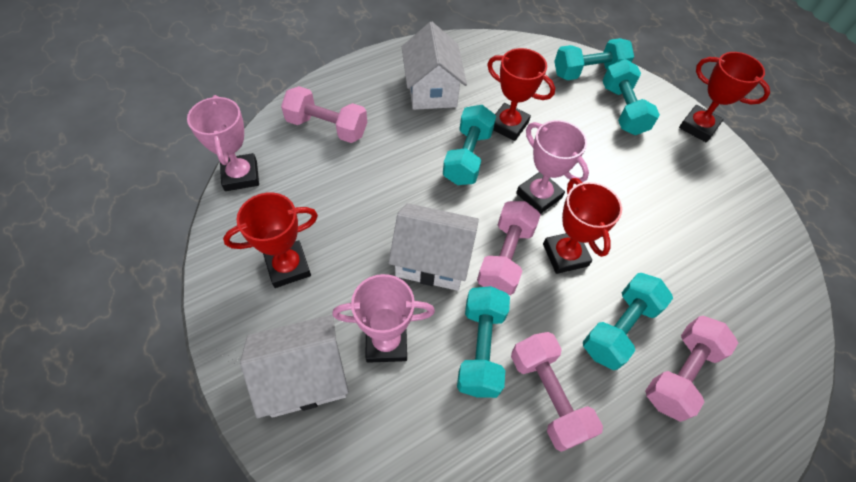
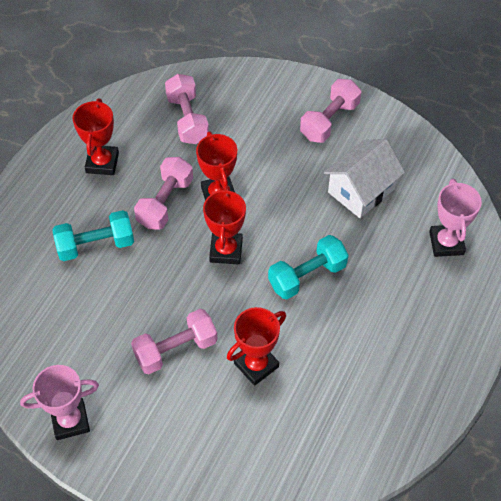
pink trophy: 3 -> 2
turquoise dumbbell: 5 -> 2
white house: 3 -> 1

